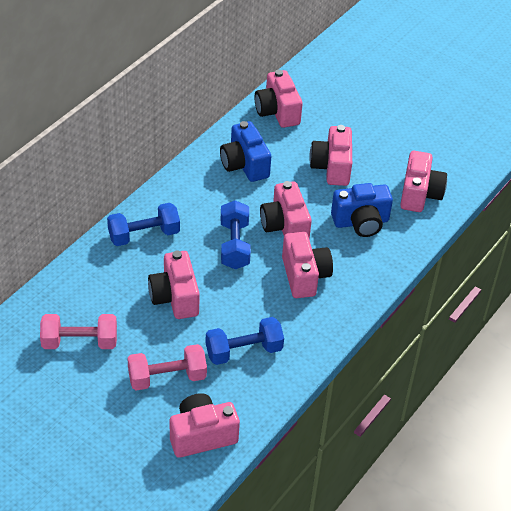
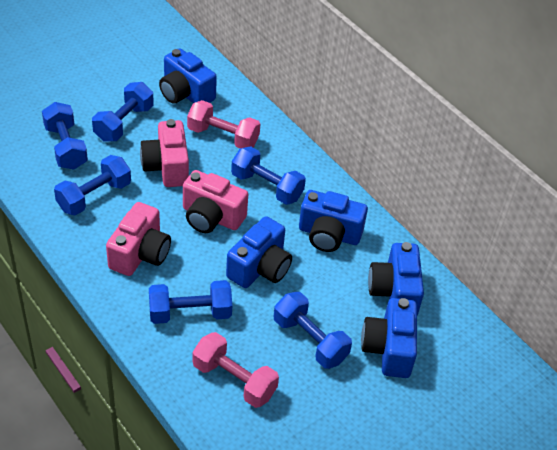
blue camera: 2 -> 5
blue dumbbell: 3 -> 6
pink camera: 7 -> 3

